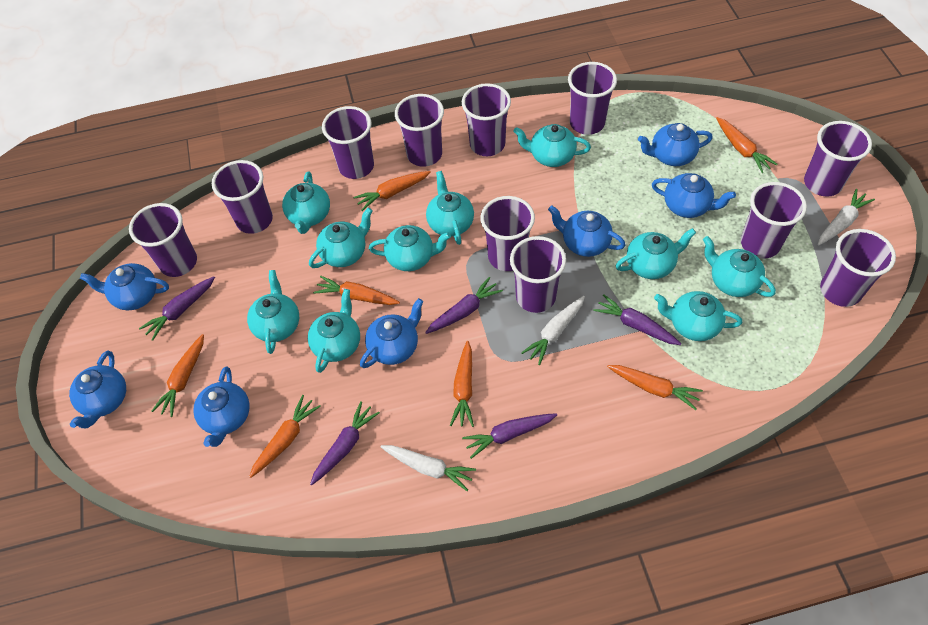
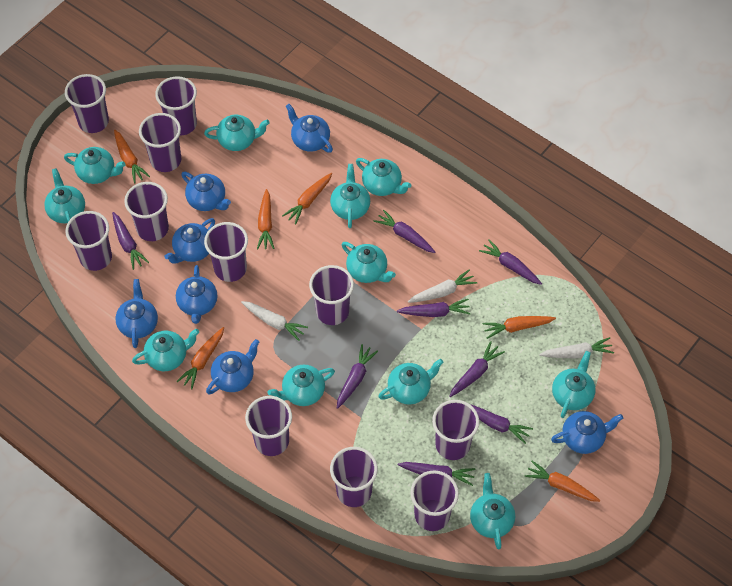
orange carrot: 7 -> 6
purple carrot: 5 -> 8
turquoise teapot: 10 -> 11

